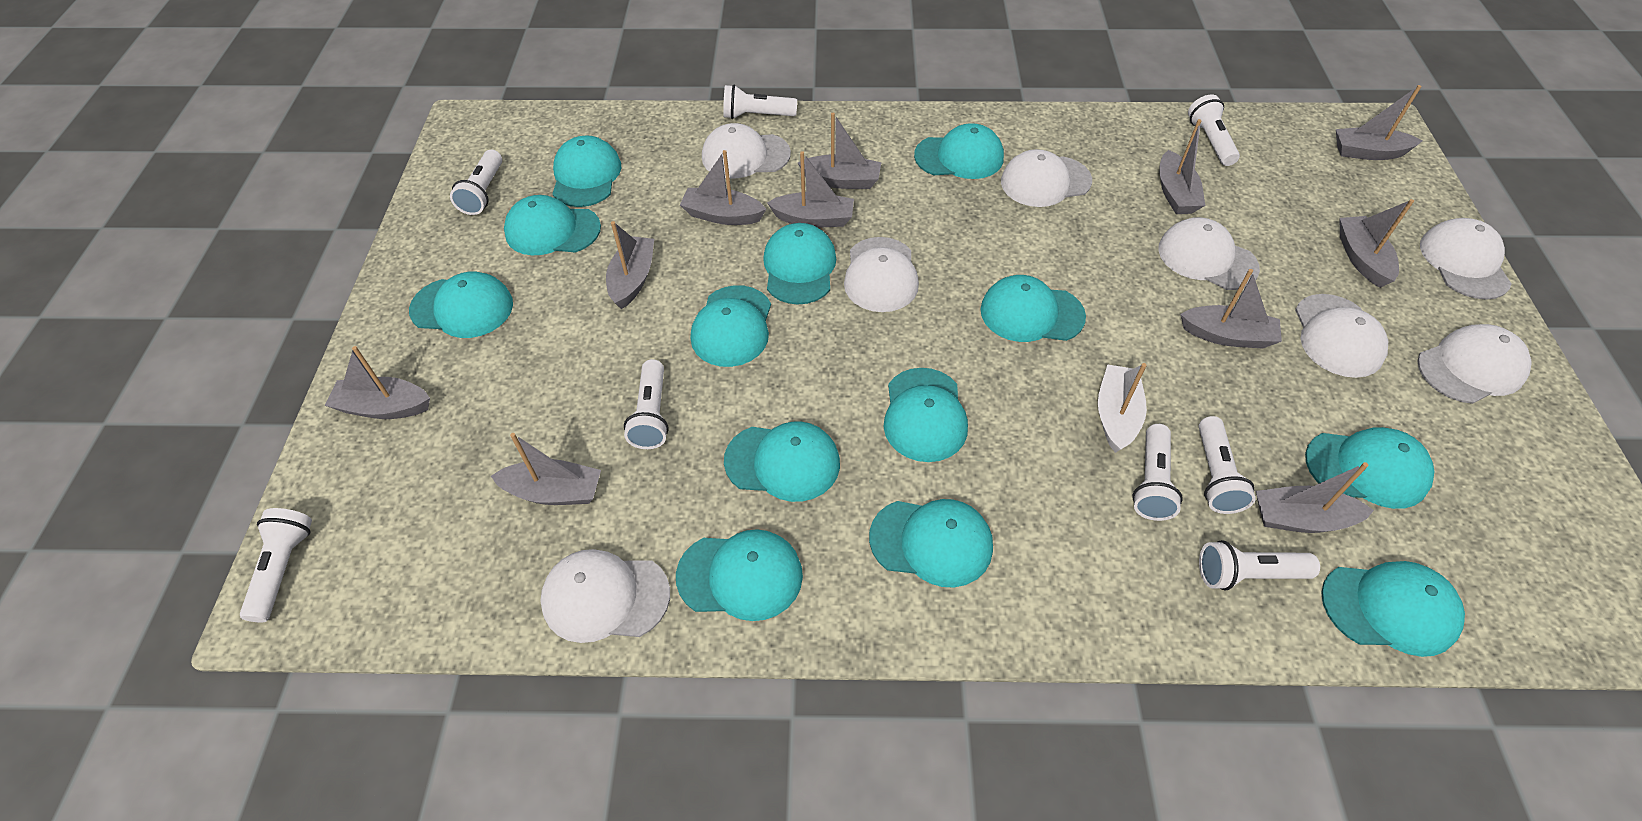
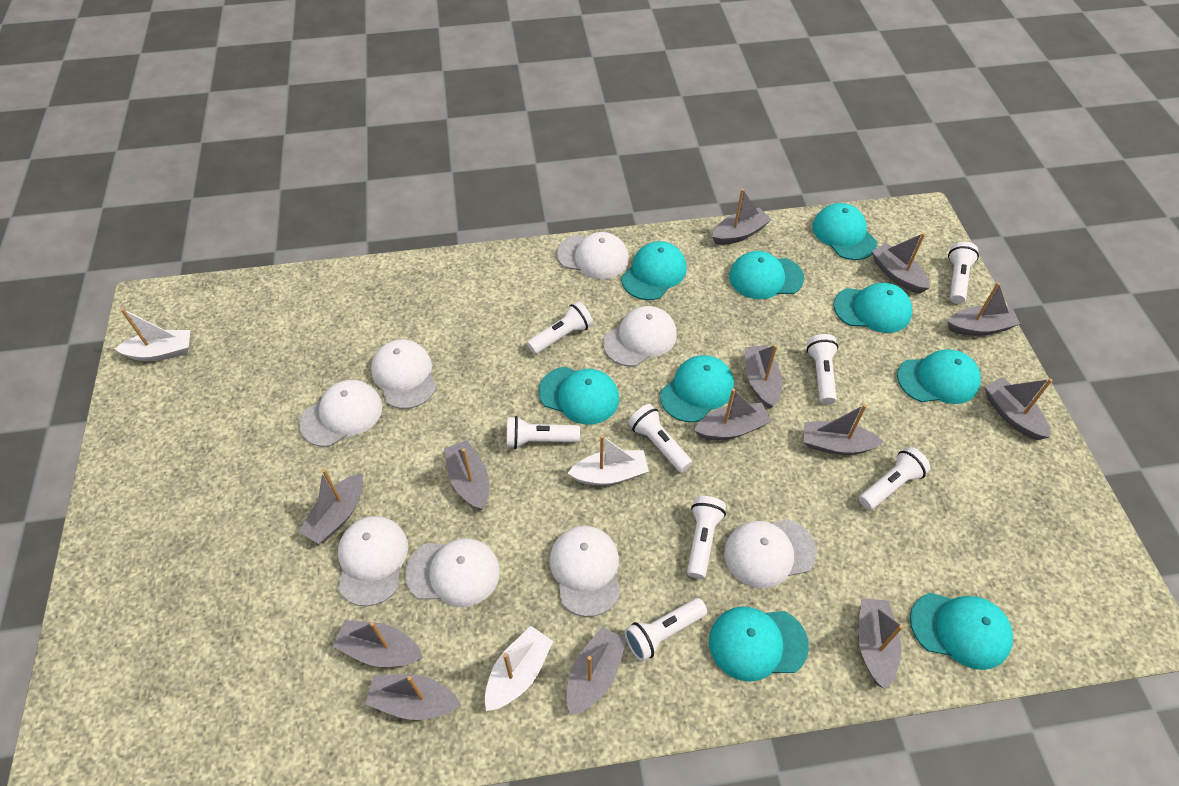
grey boat: 11 -> 13
turquoise cap: 13 -> 9
white boat: 1 -> 3

